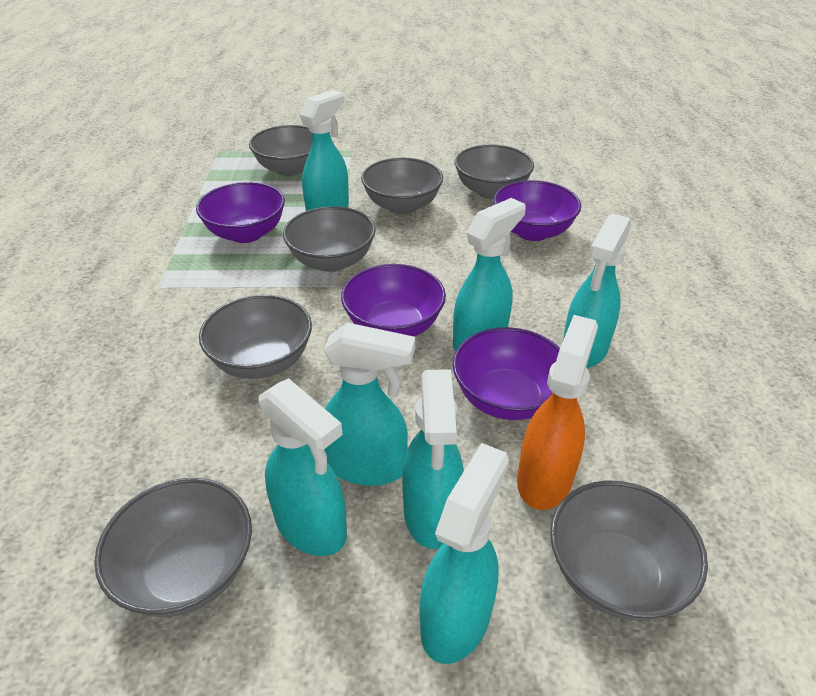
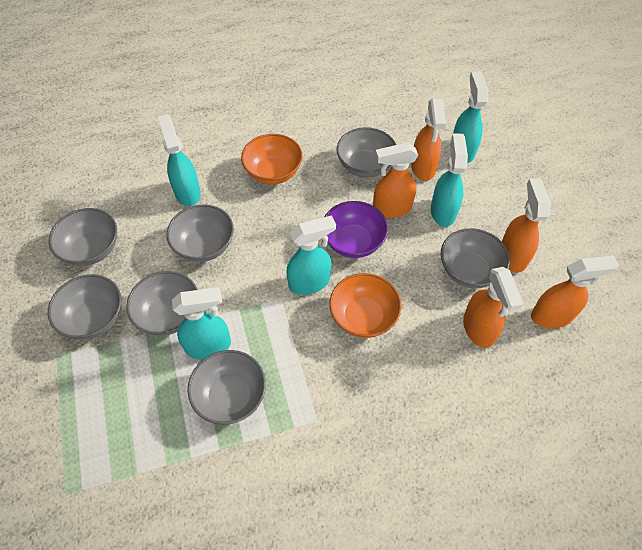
orange bowl: 0 -> 2
orange spray bottle: 1 -> 5
purple bowl: 4 -> 1
turquoise spray bottle: 7 -> 5

